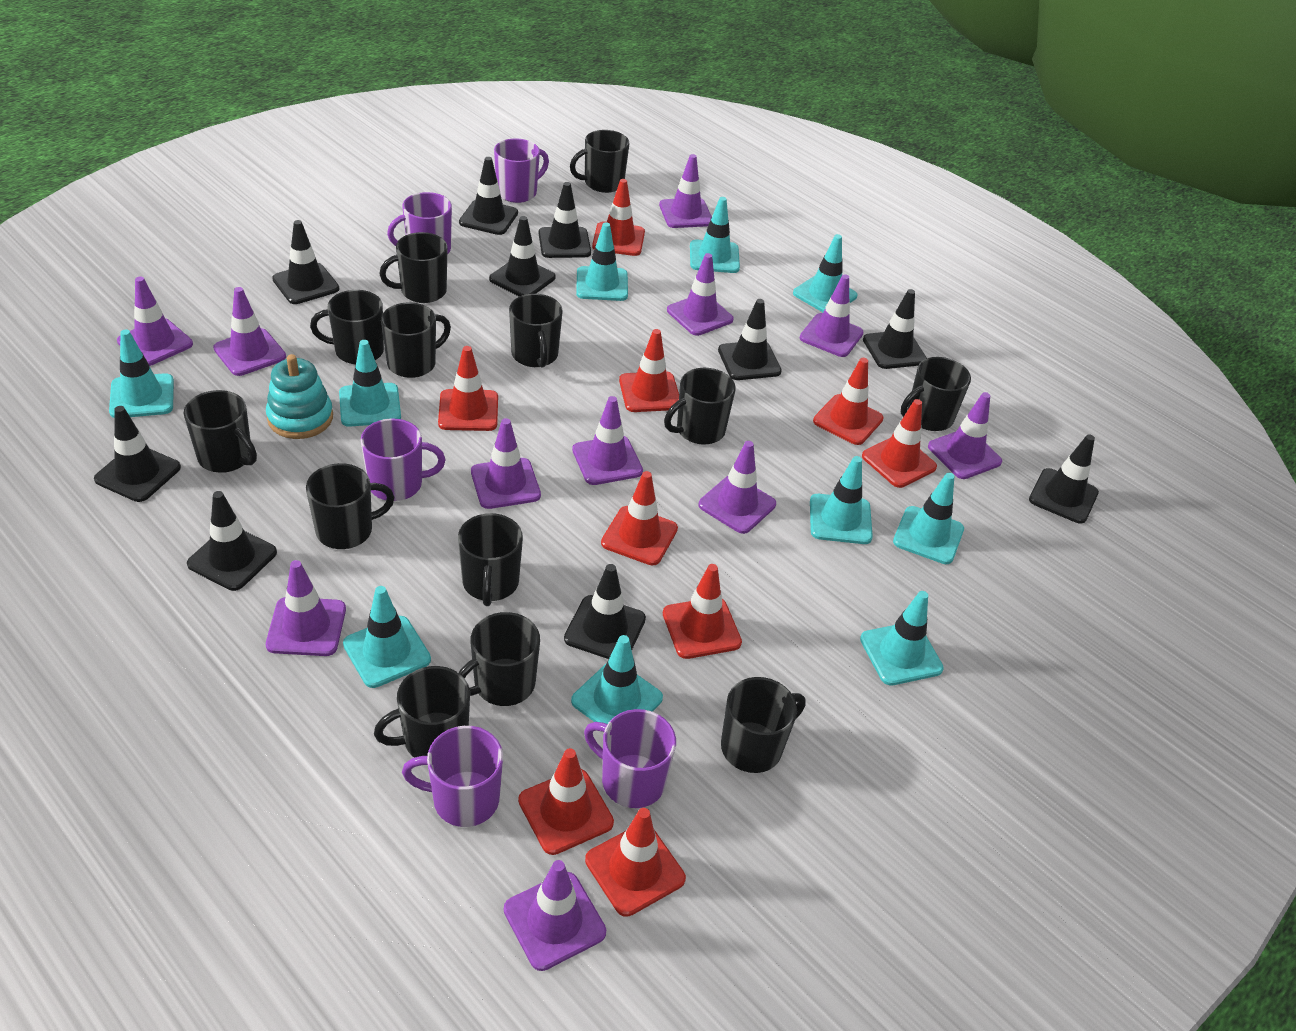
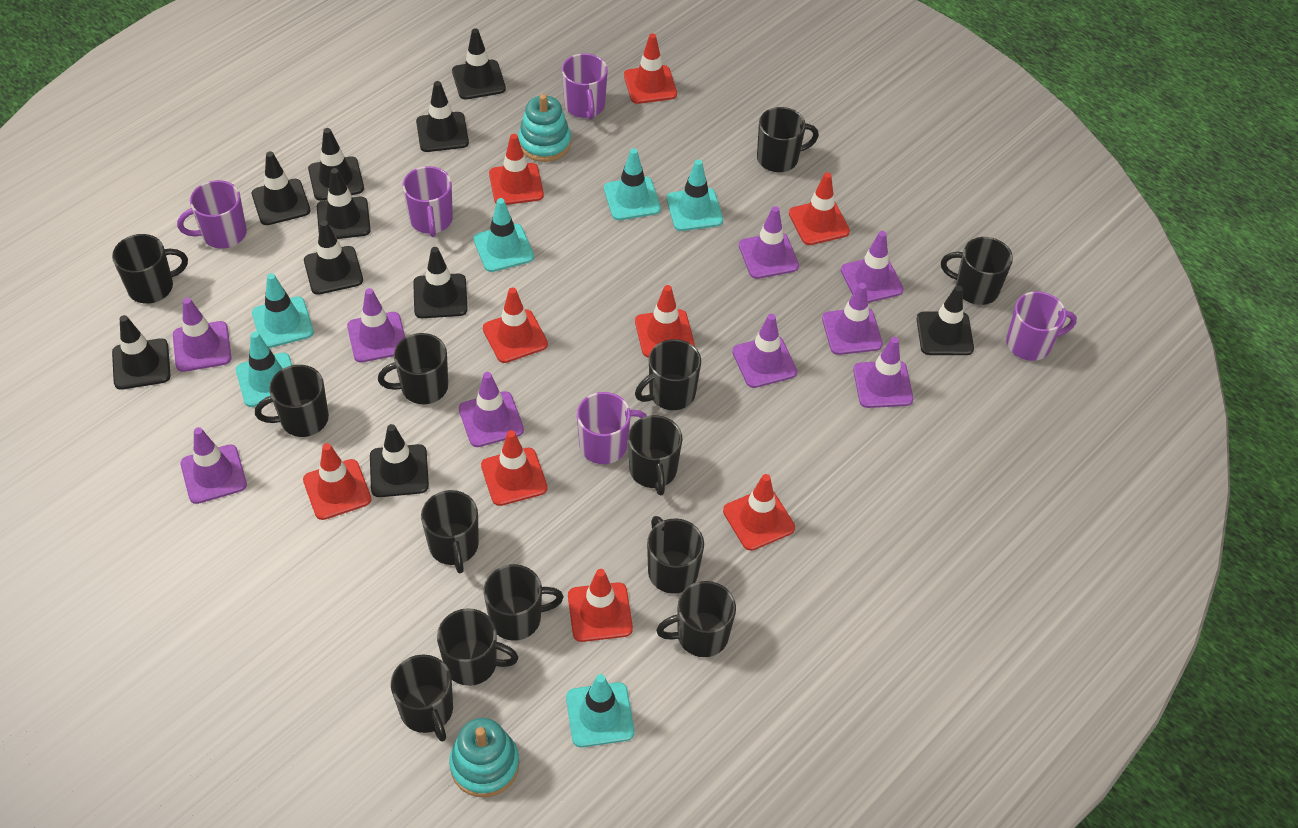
purple traffic cone: 11 -> 9
turquoise stacking toy: 1 -> 2
turquoise traffic cone: 10 -> 6

